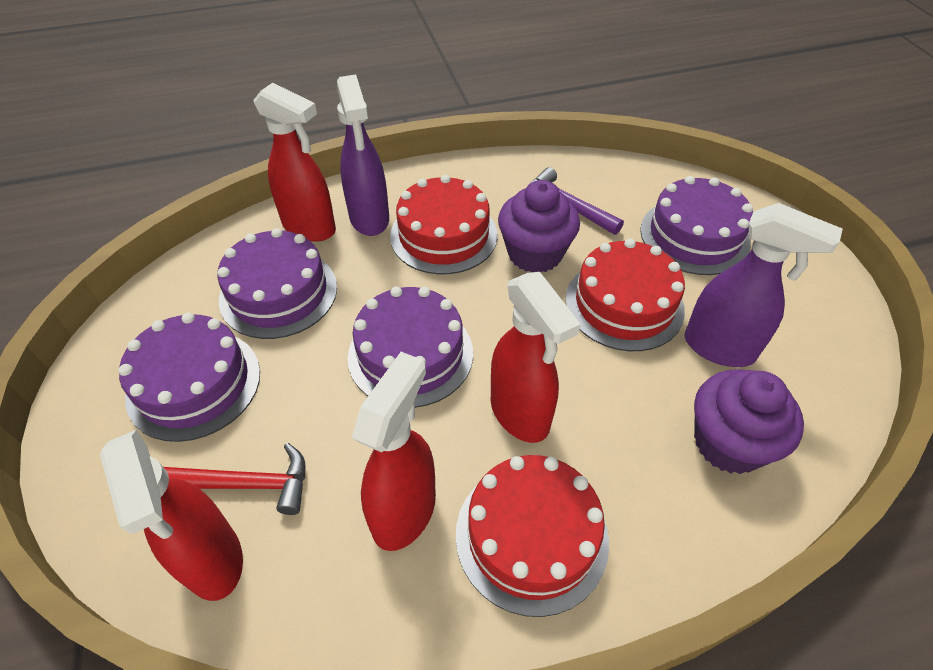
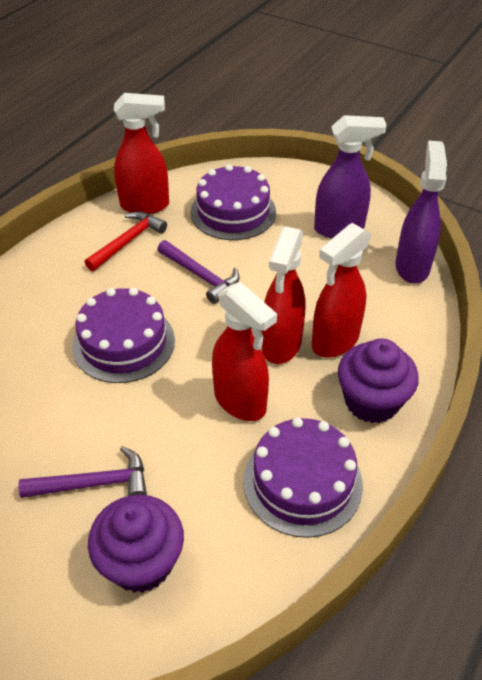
purple cake: 4 -> 3
purple hammer: 1 -> 2
red cake: 3 -> 0

